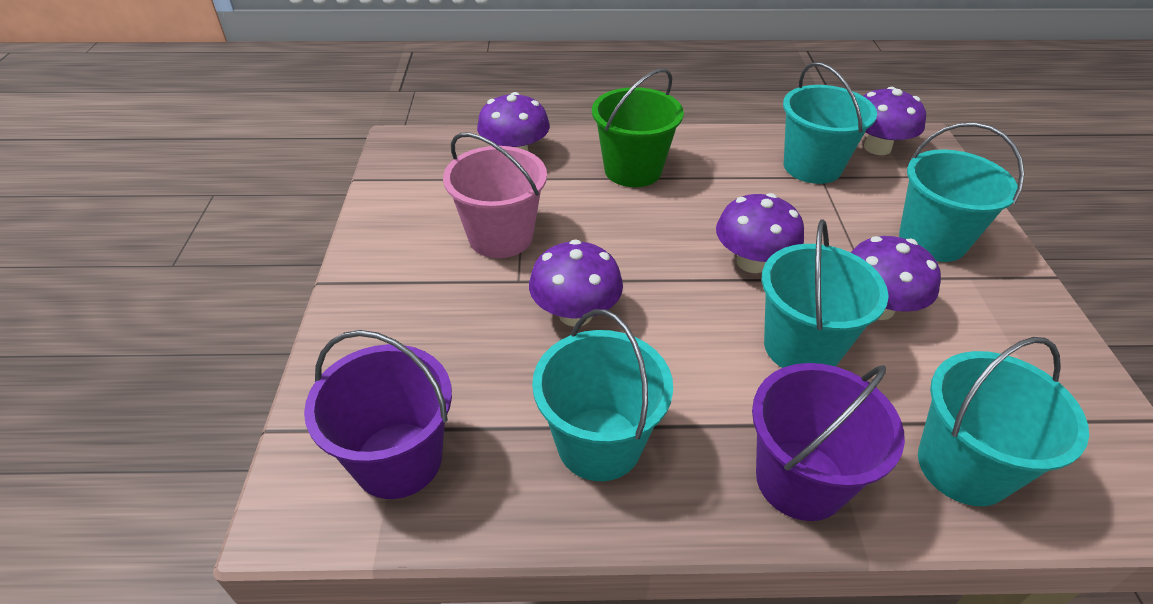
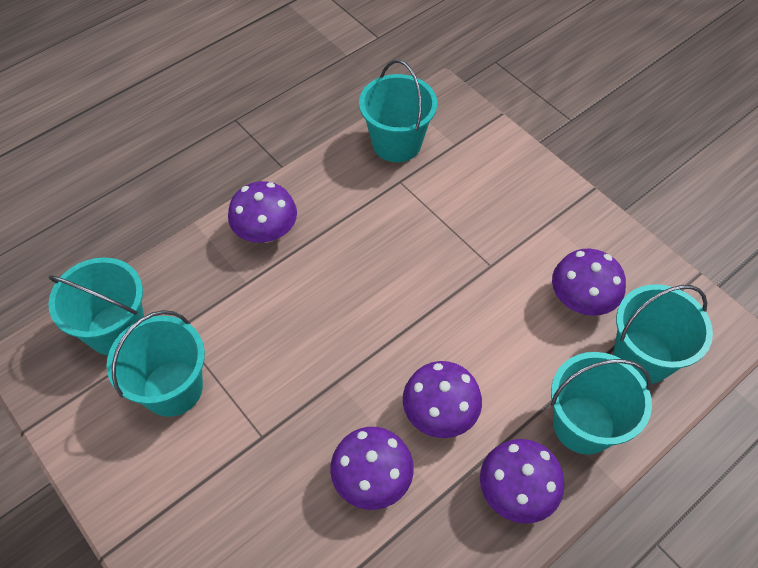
green bucket: 1 -> 0
pink bucket: 1 -> 0
purple bucket: 2 -> 0

